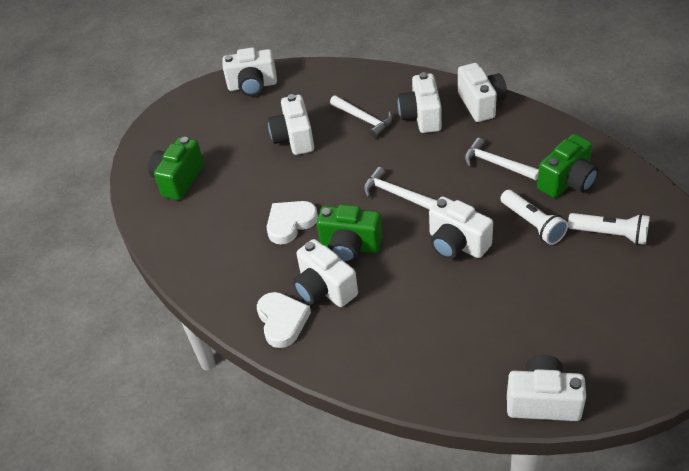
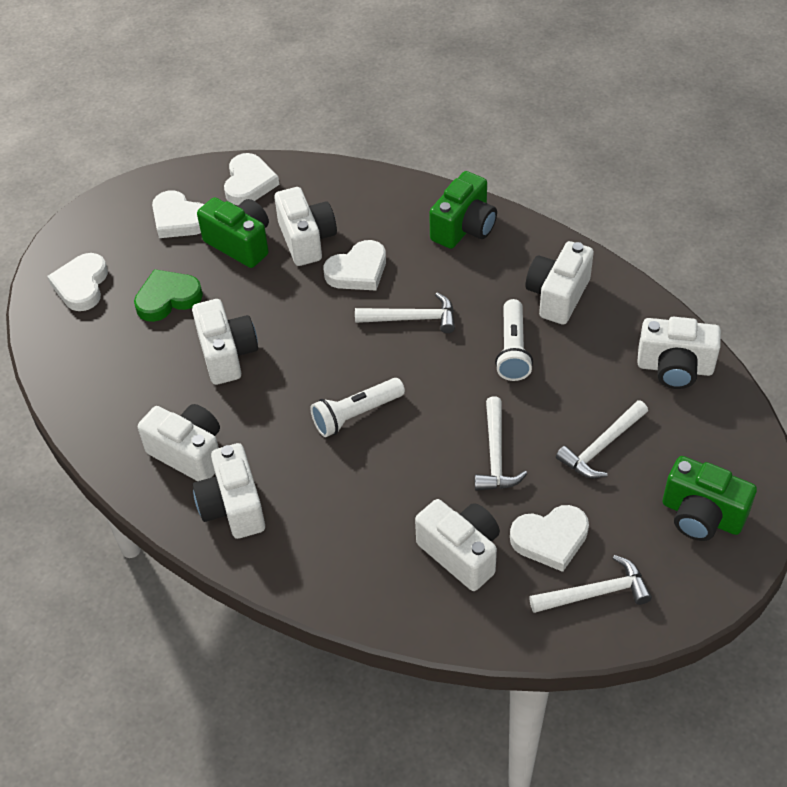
green heart: 0 -> 1
white hammer: 3 -> 4
white heart: 2 -> 5

